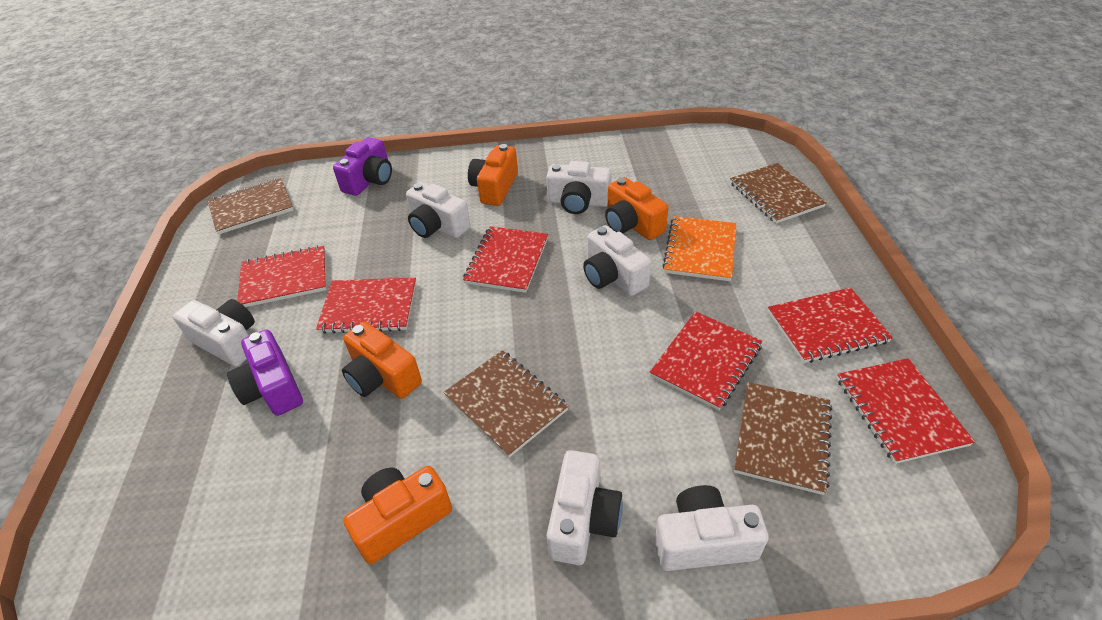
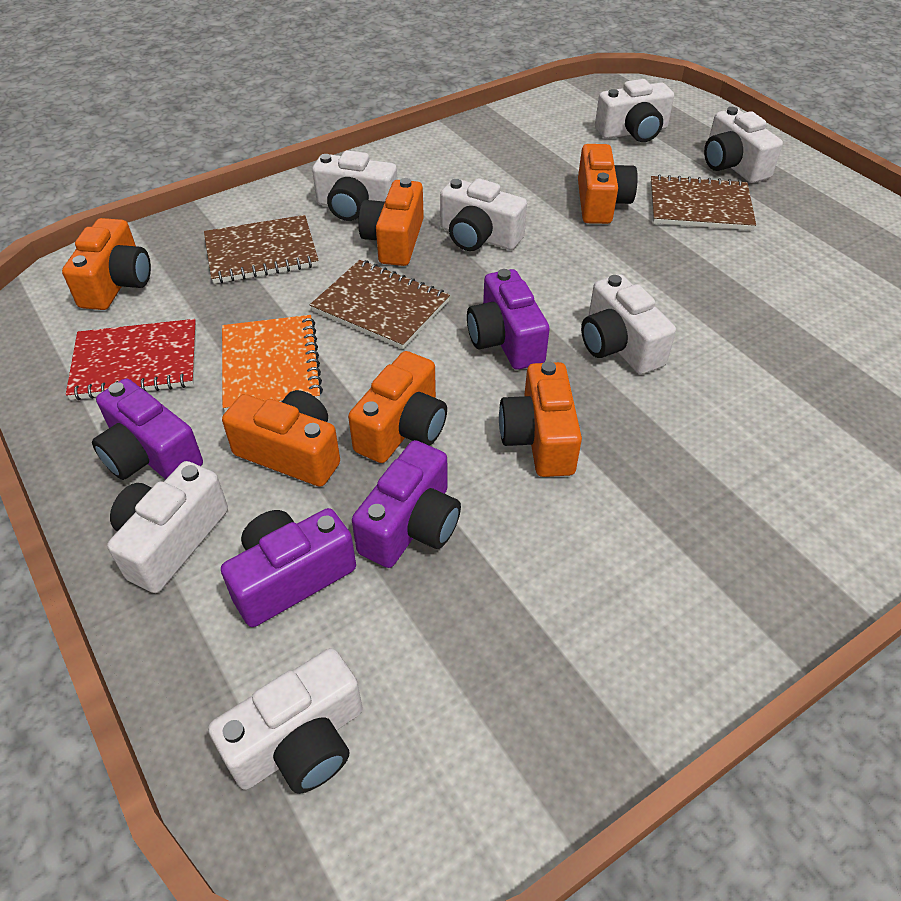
brown notebook: 4 -> 3
orange camera: 4 -> 6
purple camera: 2 -> 4
red notebook: 6 -> 1
white camera: 6 -> 7

